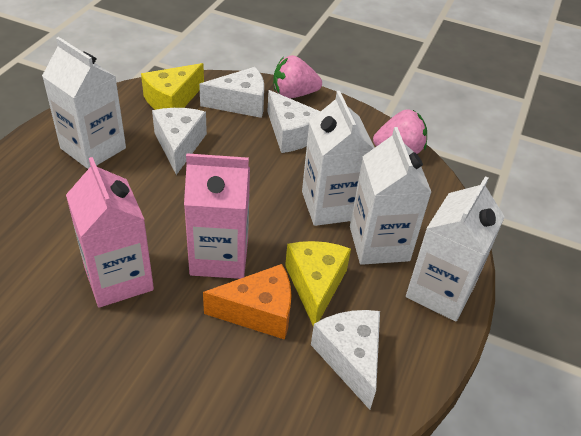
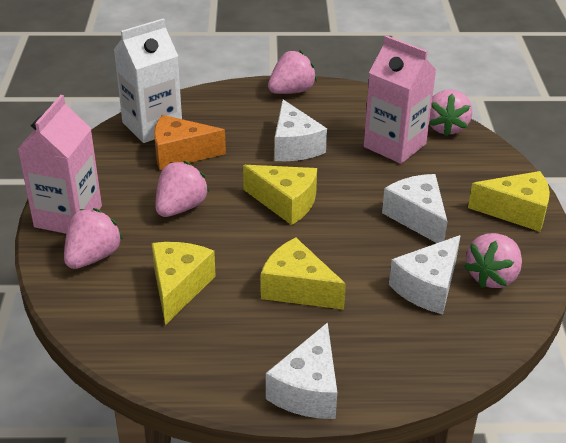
pink strawberry: 2 -> 5
white carton: 4 -> 1
yellow cheese: 2 -> 4

